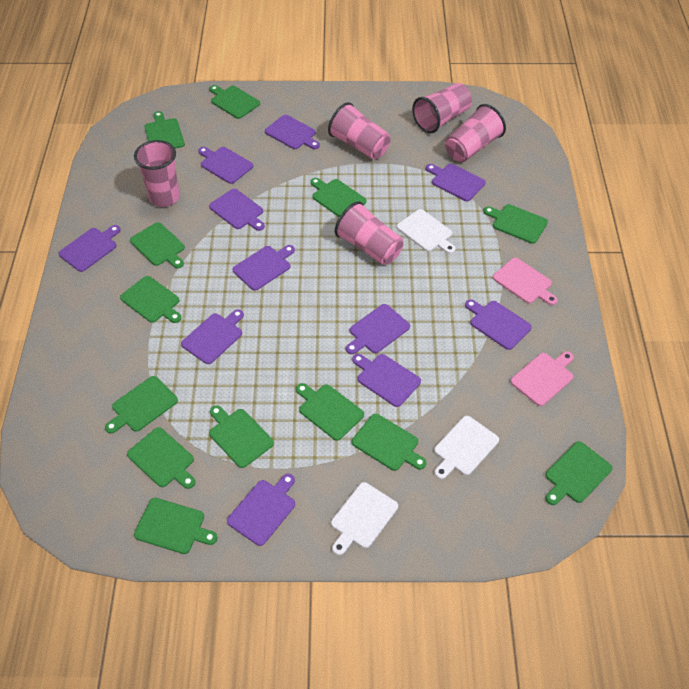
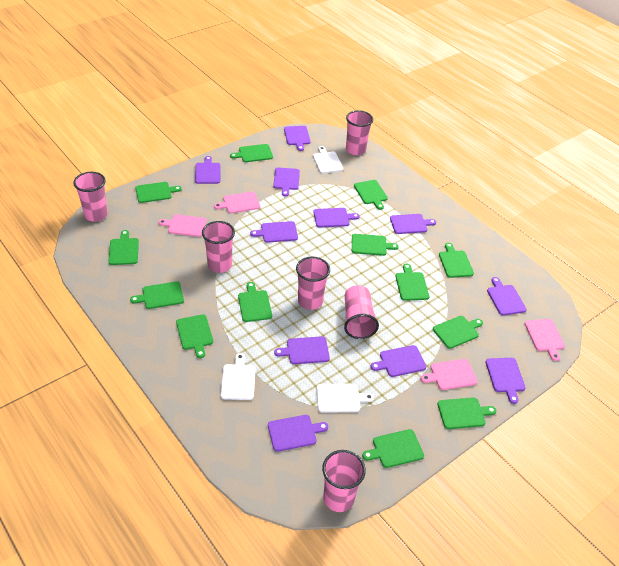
pink cup: 5 -> 6
pink cutting board: 2 -> 4

